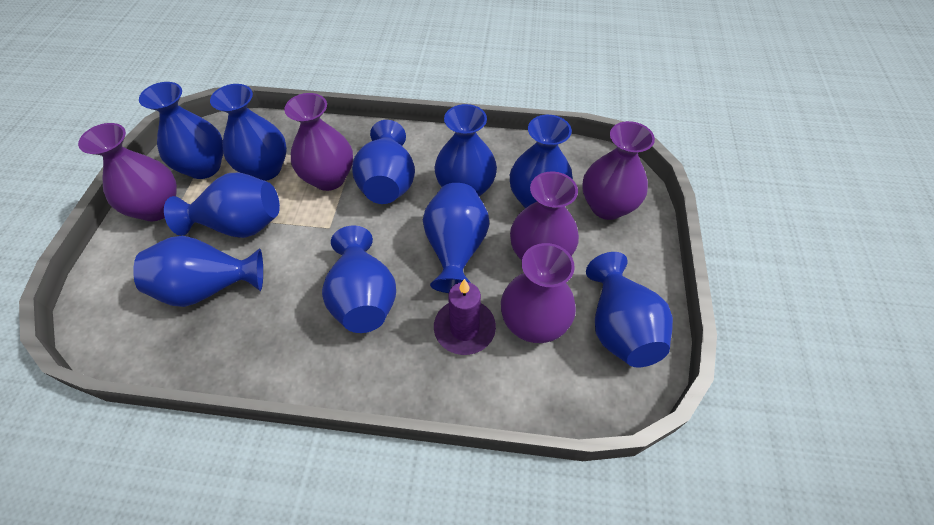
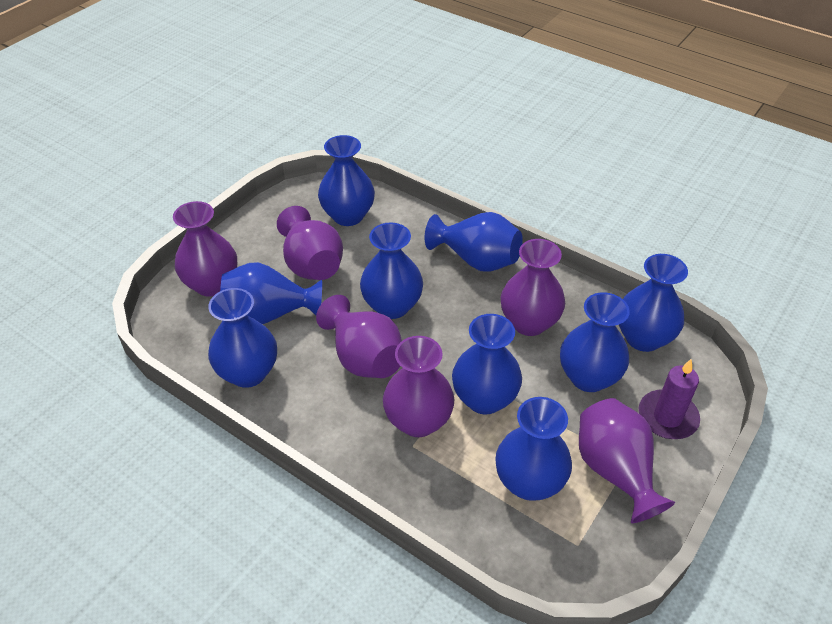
blue vase: 10 -> 9
purple vase: 5 -> 6

